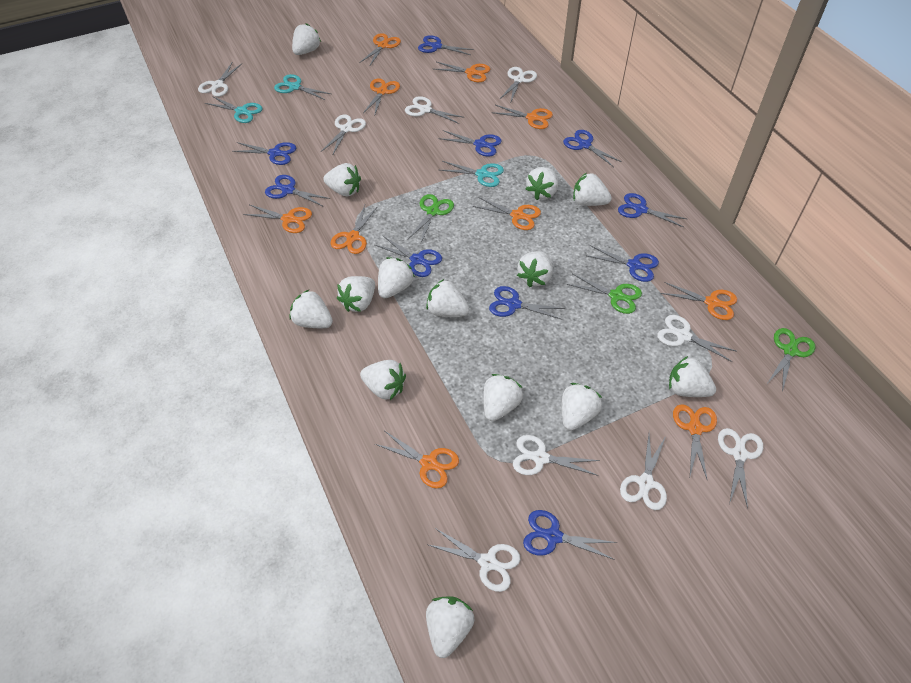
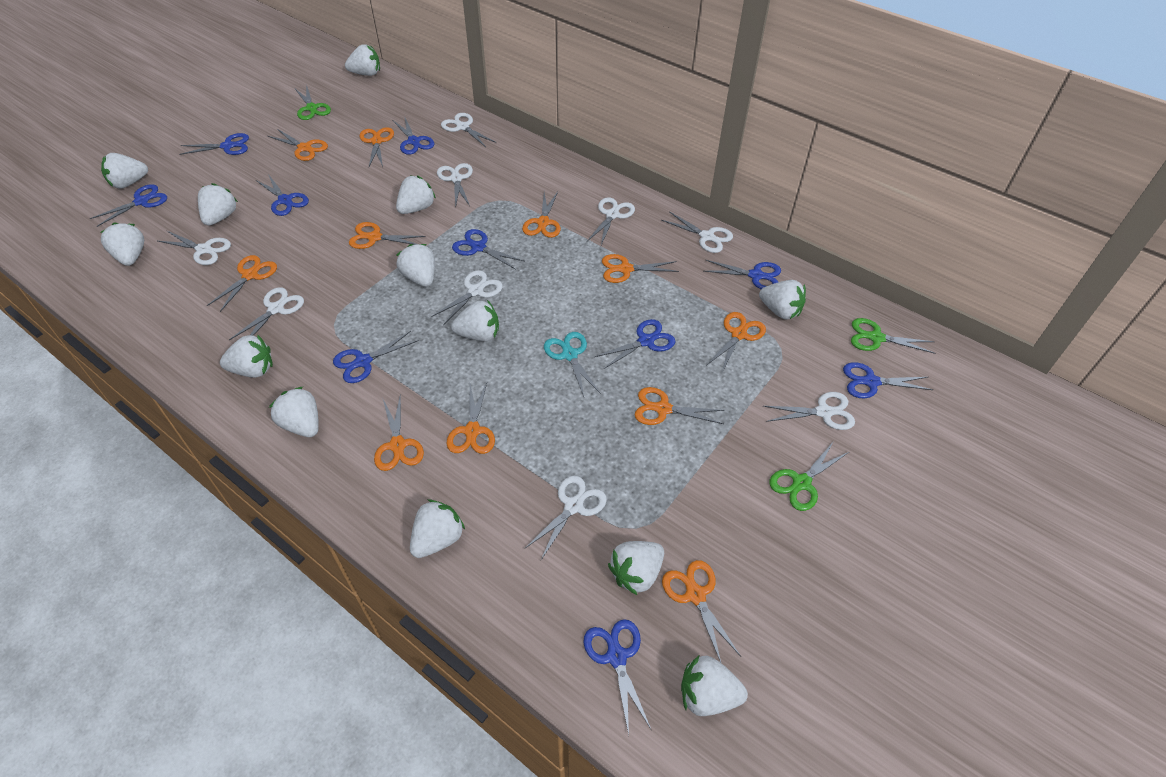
orange scissors: 10 -> 11
turquoise scissors: 3 -> 1
white strawberry: 14 -> 13

